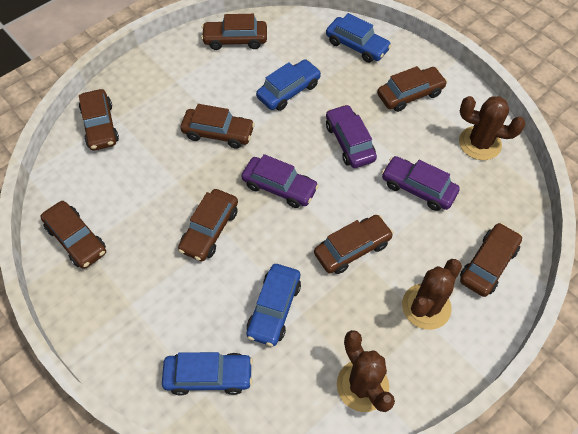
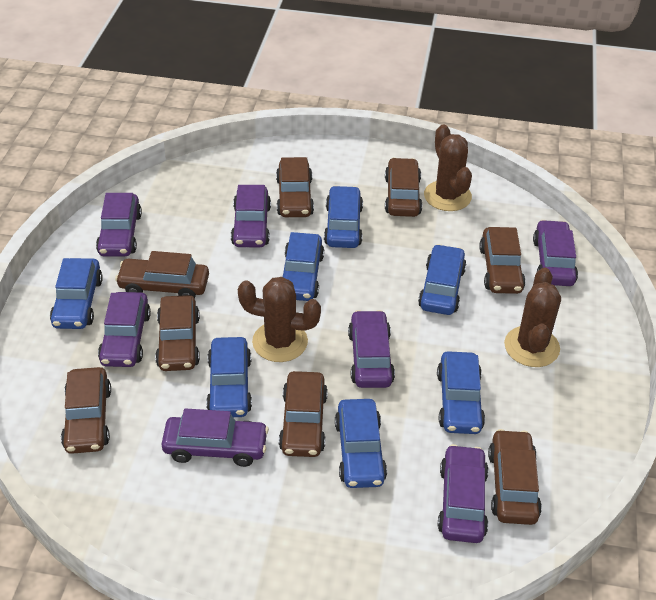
blue car: 4 -> 7
purple car: 3 -> 7

